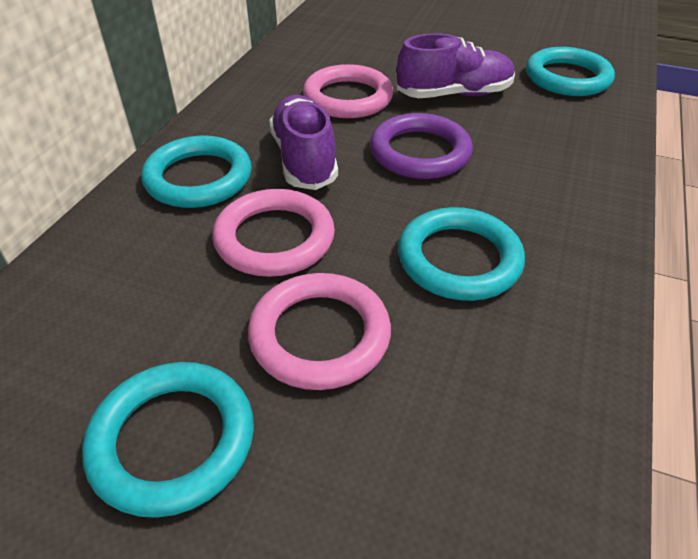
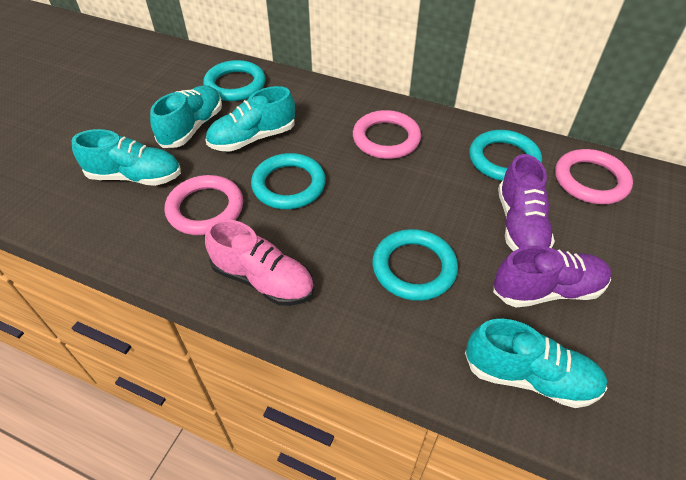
pink shoe: 0 -> 1
purple ring: 1 -> 0
turquoise shoe: 0 -> 4

